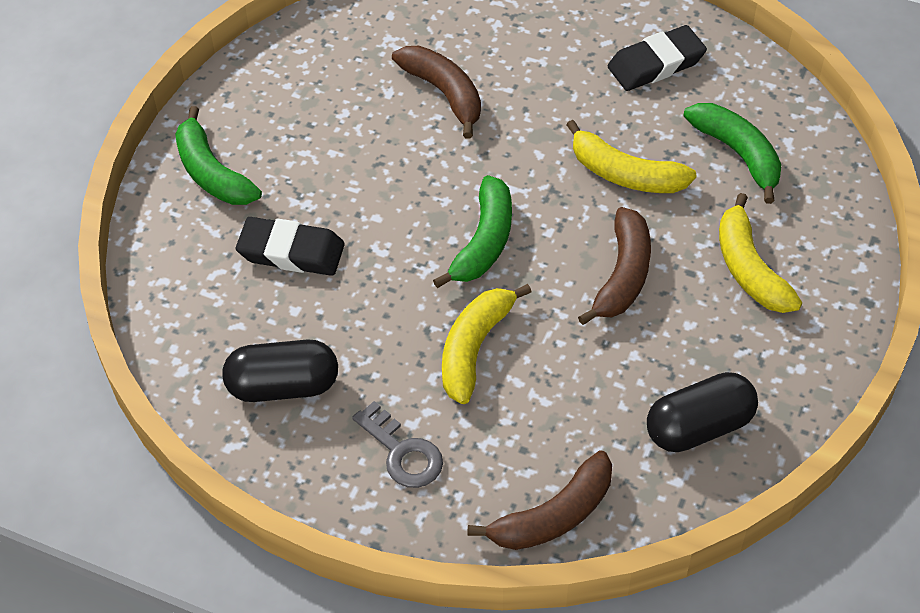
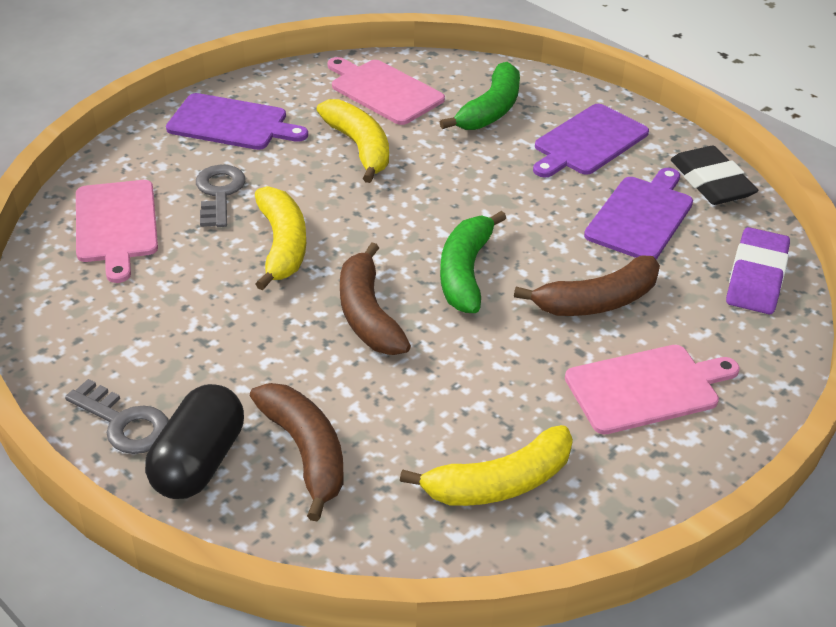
black capsule: 2 -> 1
black eraser: 2 -> 1
green banana: 3 -> 2
grey key: 1 -> 2
pink cutting board: 0 -> 3
purple cutting board: 0 -> 3
purple eraser: 0 -> 1

